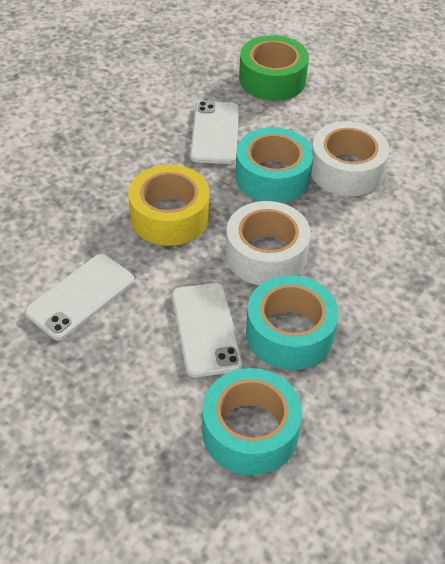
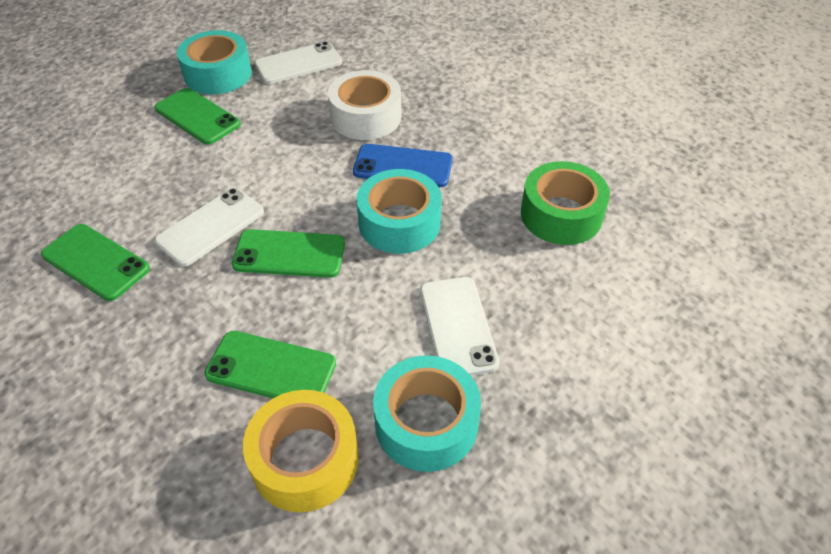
blue phone: 0 -> 1
green phone: 0 -> 4
white tape: 2 -> 1

